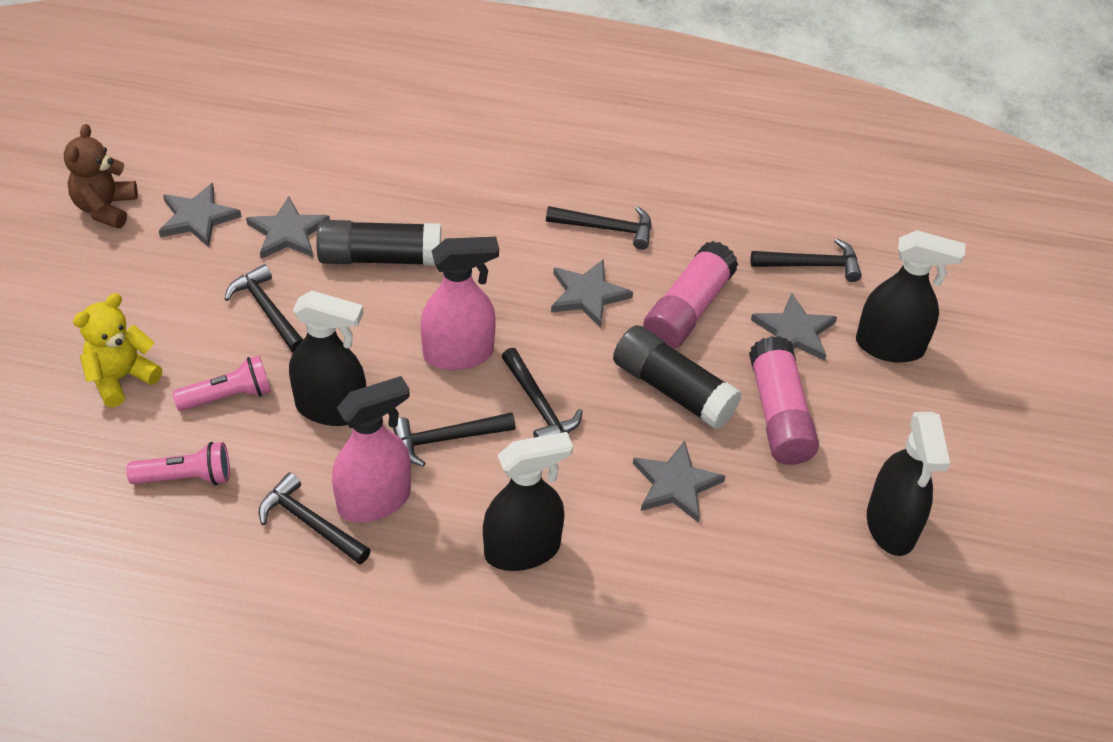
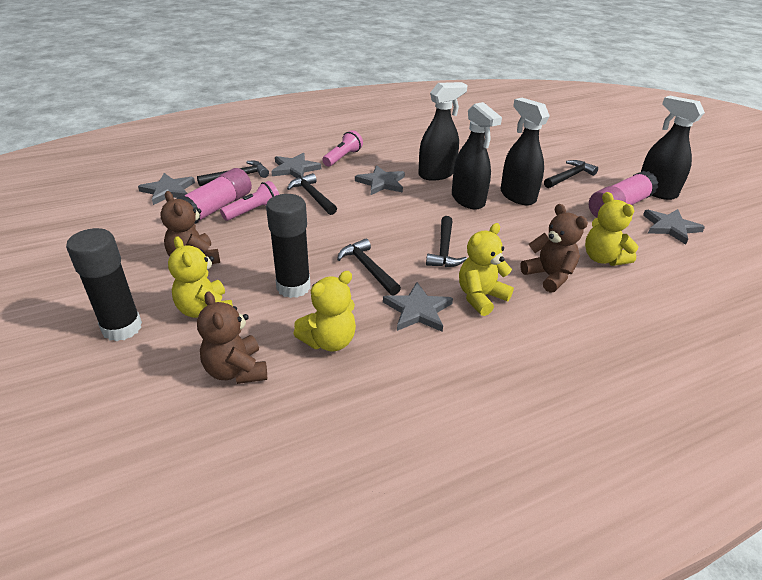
black hammer: 6 -> 5
brown teddy bear: 1 -> 3
pink spray bottle: 2 -> 0
yellow teddy bear: 1 -> 4

